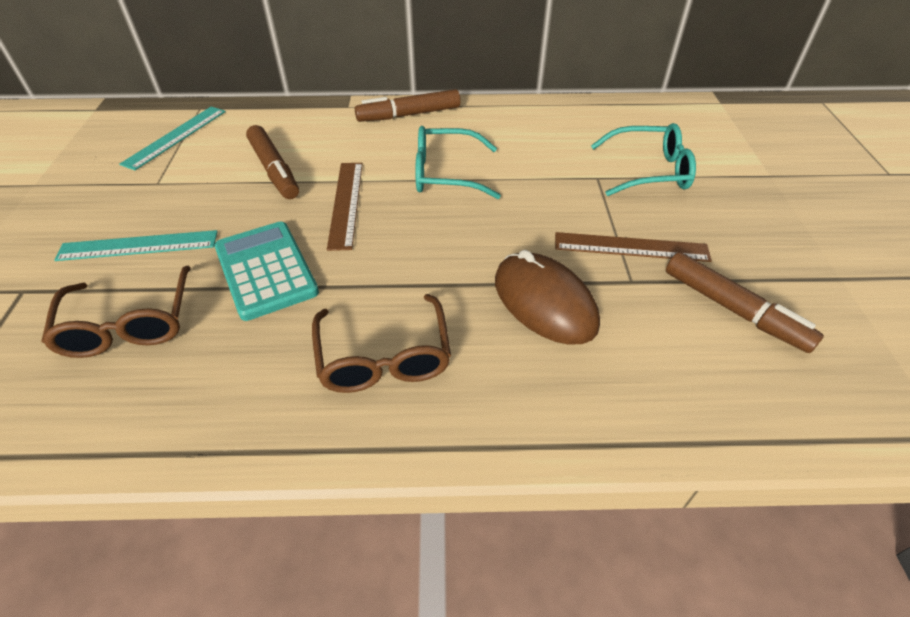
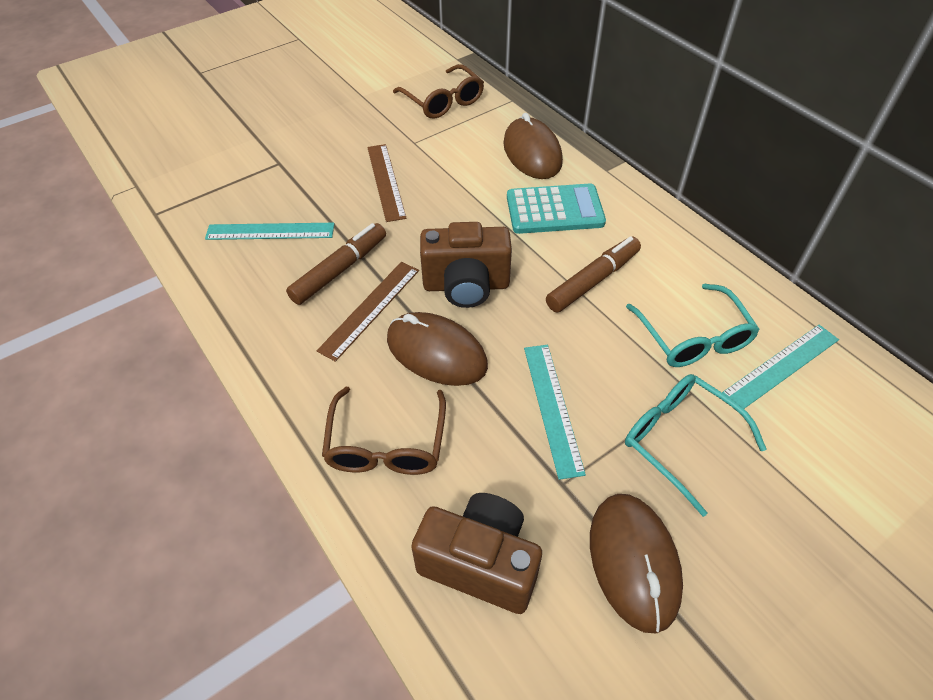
brown camera: 0 -> 2
brown marker: 3 -> 2
brown mouse: 1 -> 3
turquoise ruler: 2 -> 3

